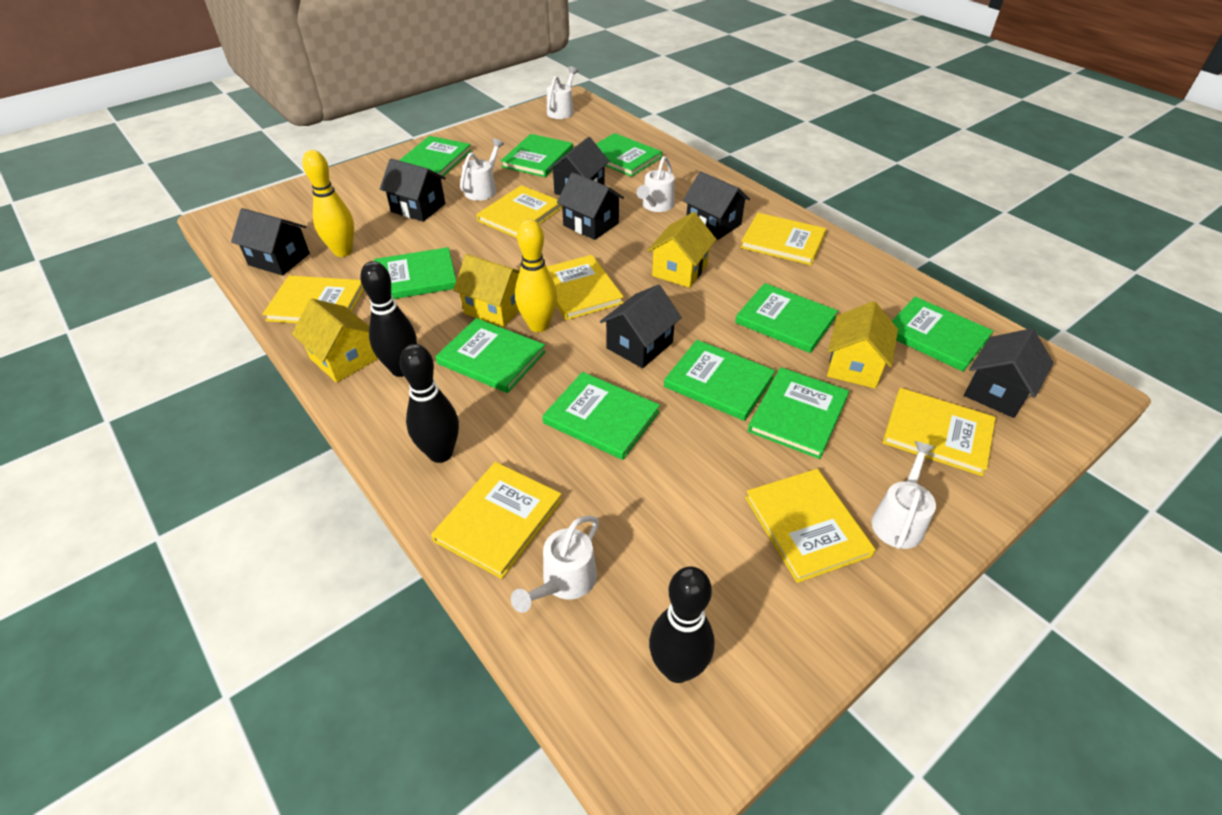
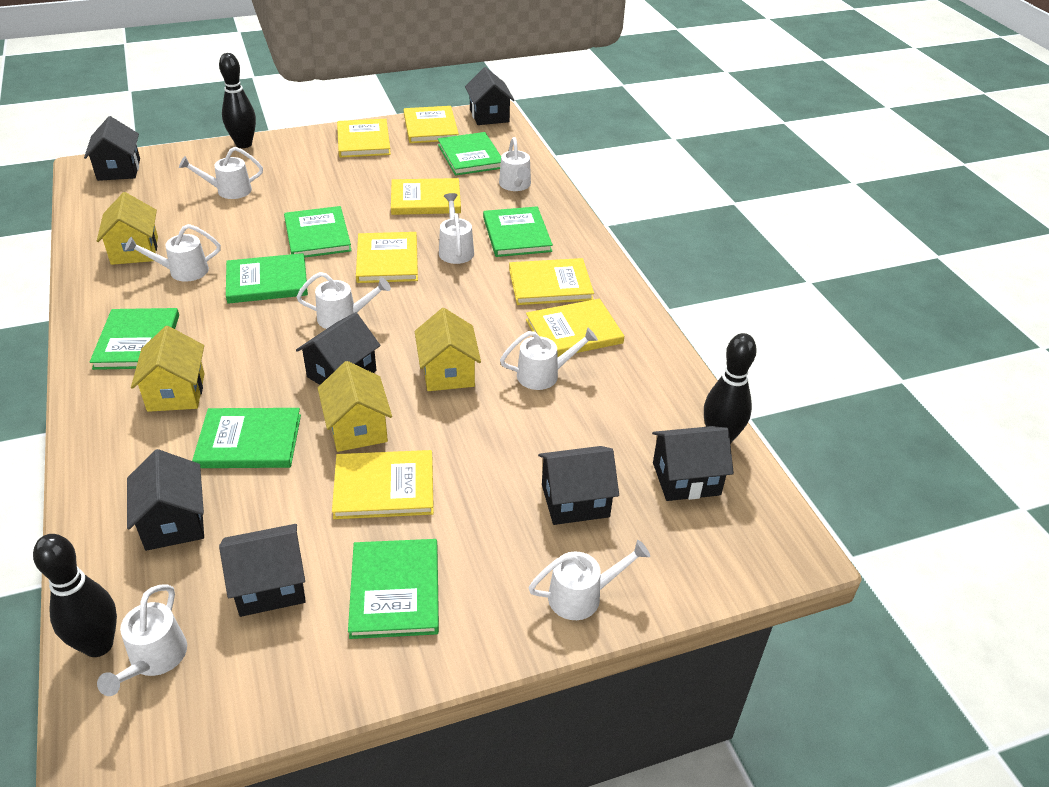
green book: 10 -> 7
white watering can: 5 -> 8
yellow bowling pin: 2 -> 0

